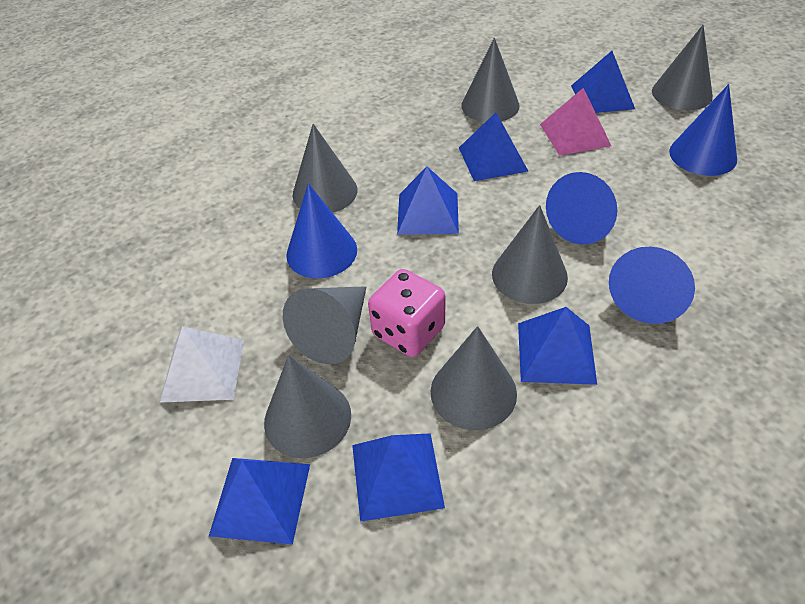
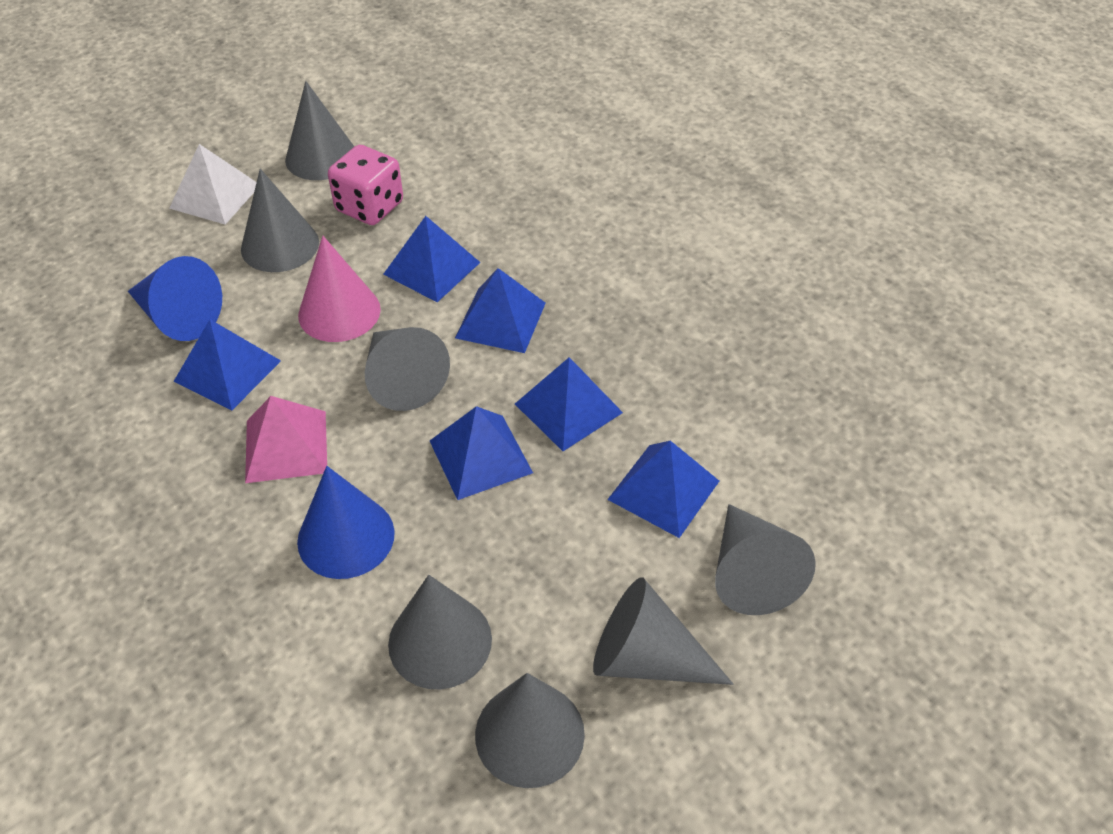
blue cone: 4 -> 2
pink cone: 0 -> 1

